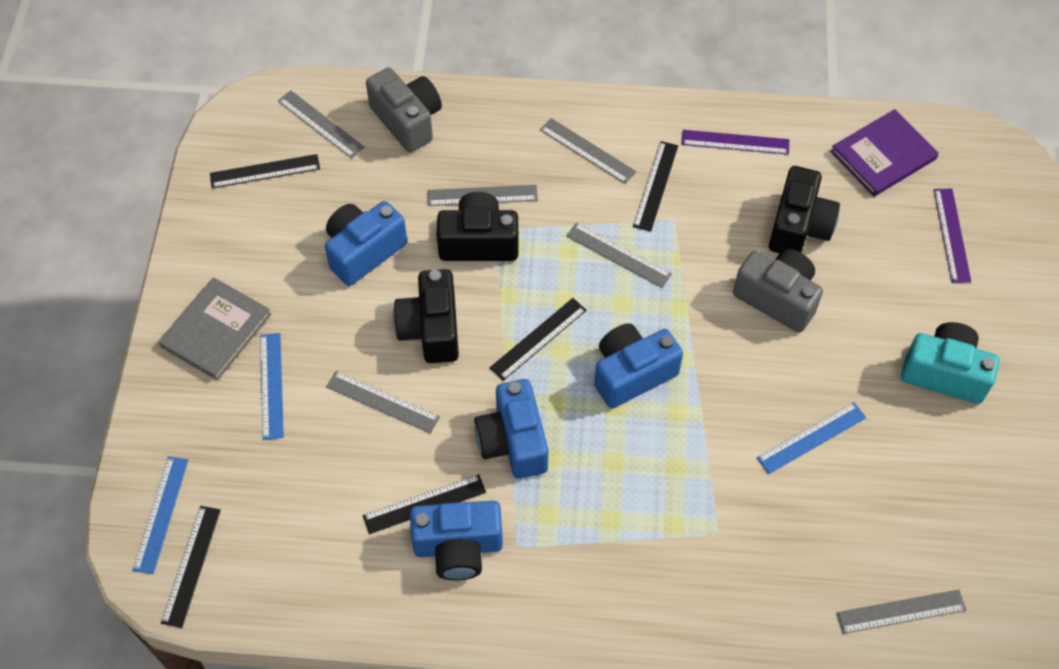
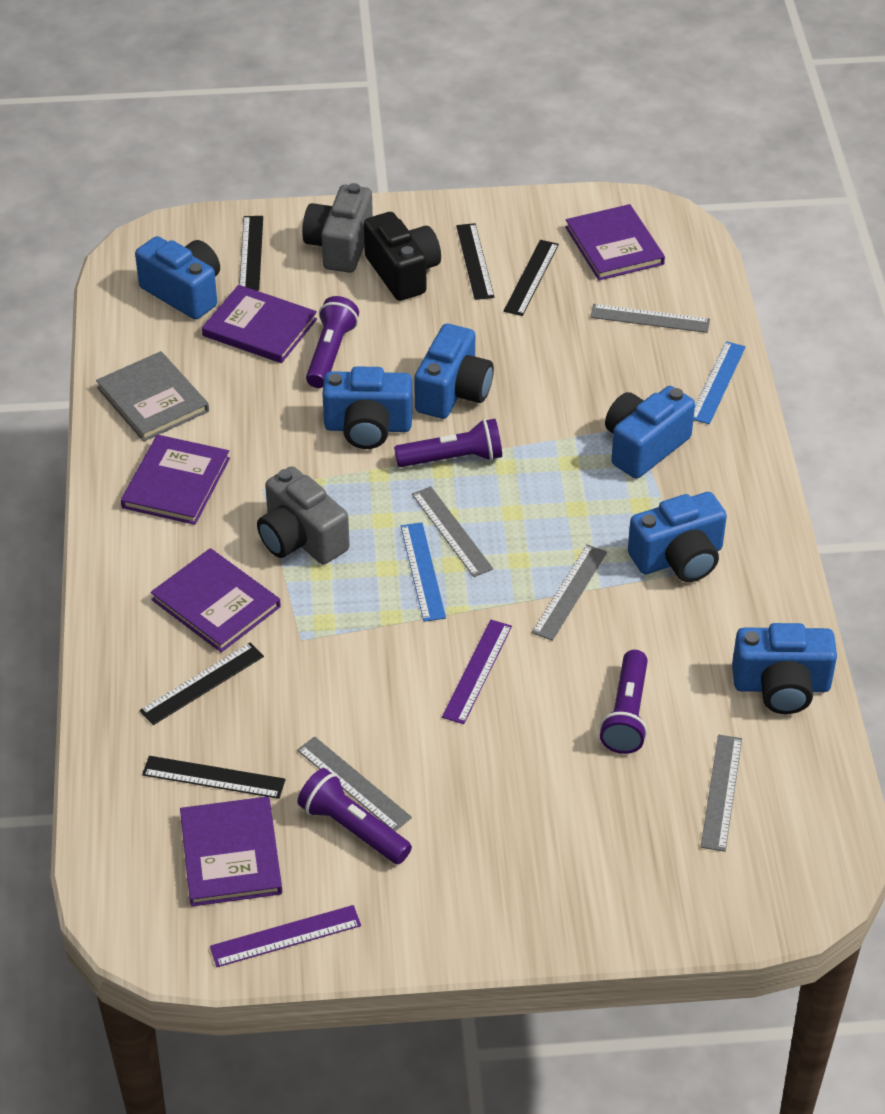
black camera: 3 -> 1
blue camera: 4 -> 6
blue ruler: 3 -> 2
grey ruler: 6 -> 5
purple book: 1 -> 5
purple flashlight: 0 -> 4
turquoise camera: 1 -> 0

